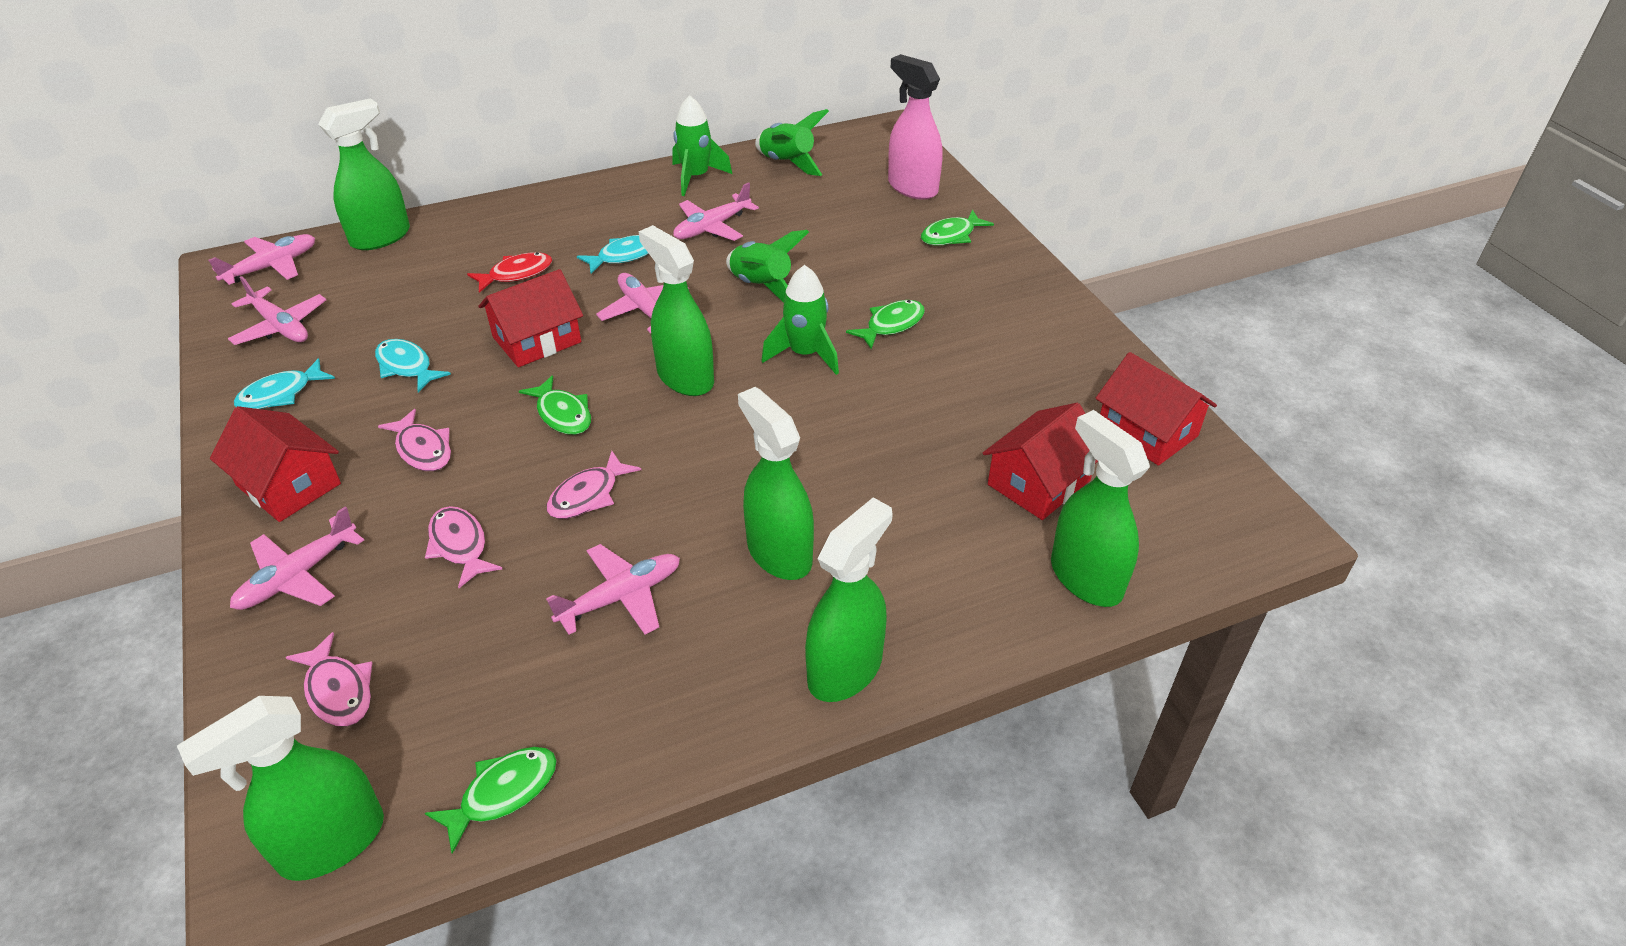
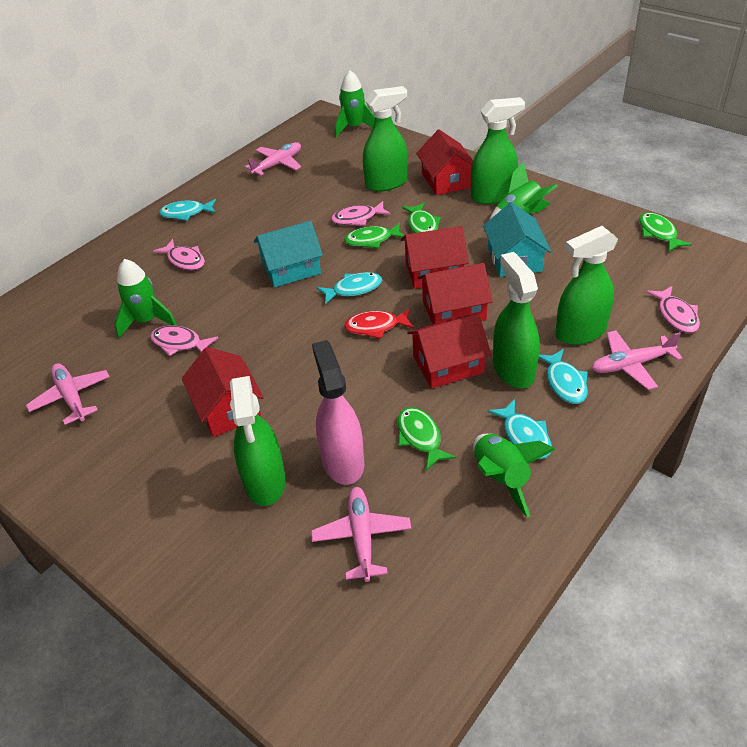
green spray bottle: 6 -> 5
pink plane: 6 -> 4
red house: 4 -> 5
turquoise fish: 3 -> 4
turquoise house: 0 -> 2

